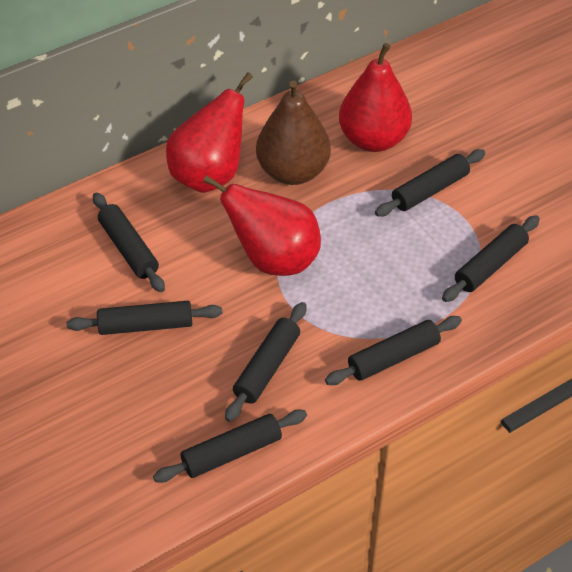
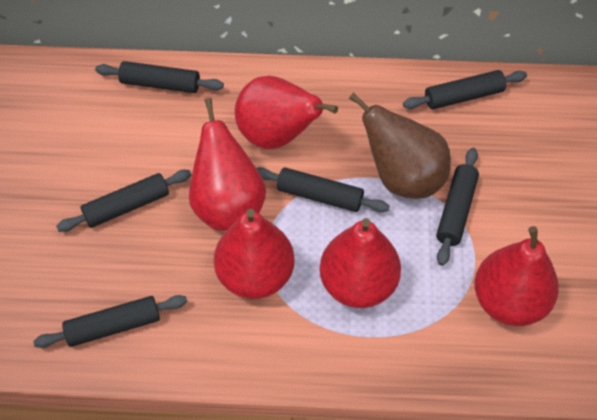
black rolling pin: 7 -> 6
red pear: 3 -> 5

